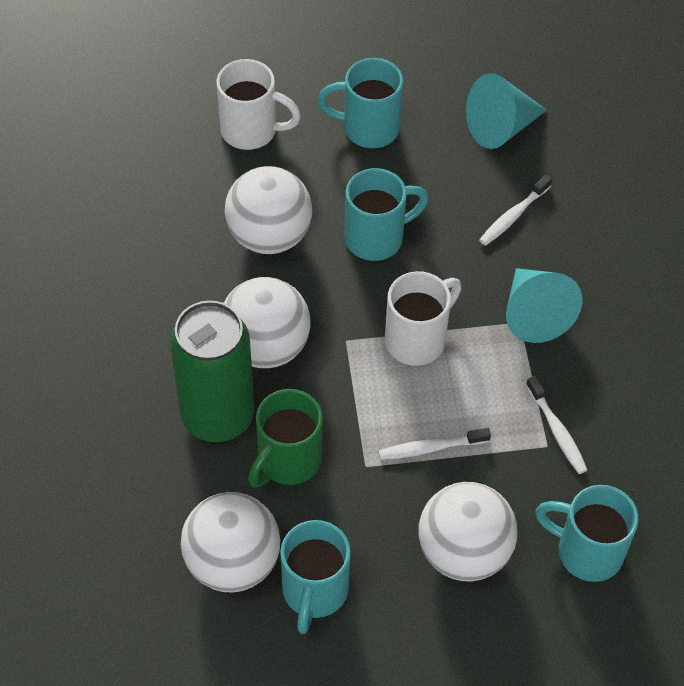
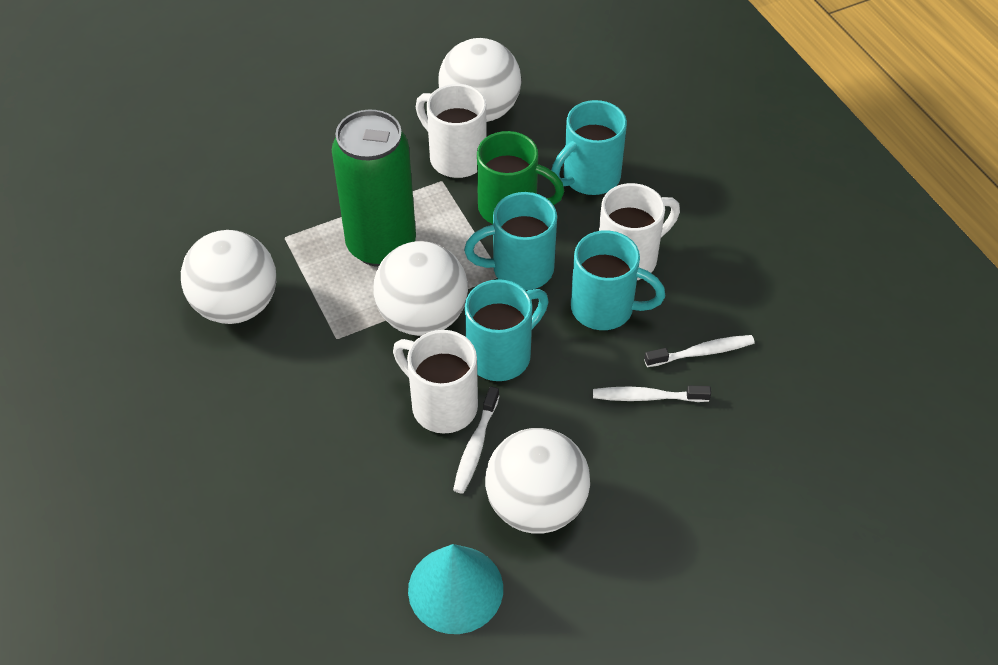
turquoise cone: 2 -> 1
white mug: 2 -> 3

